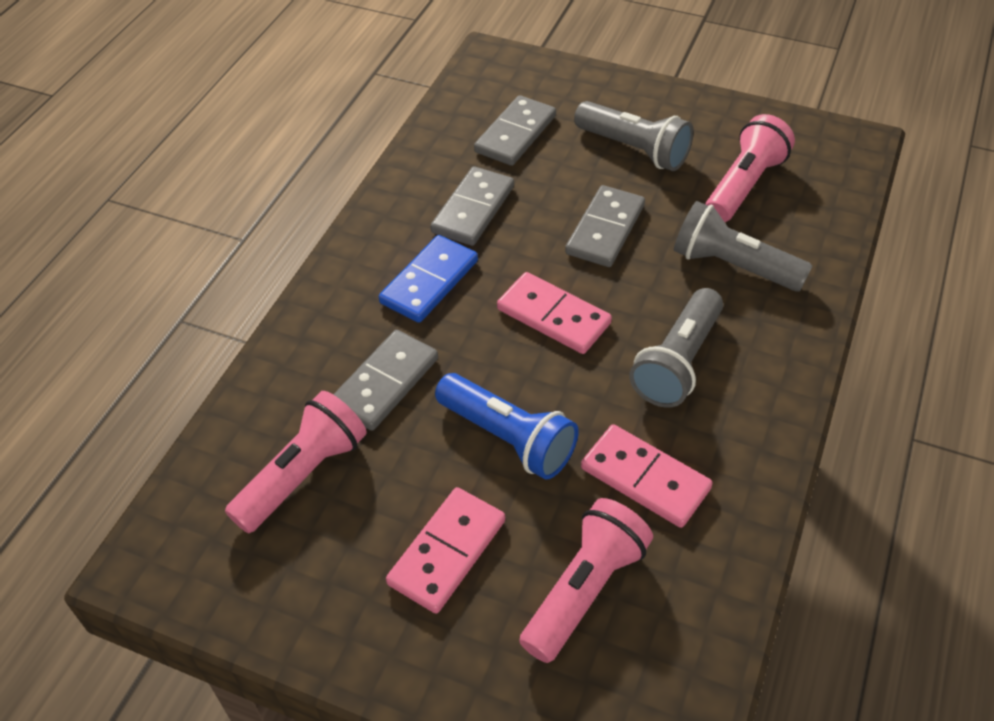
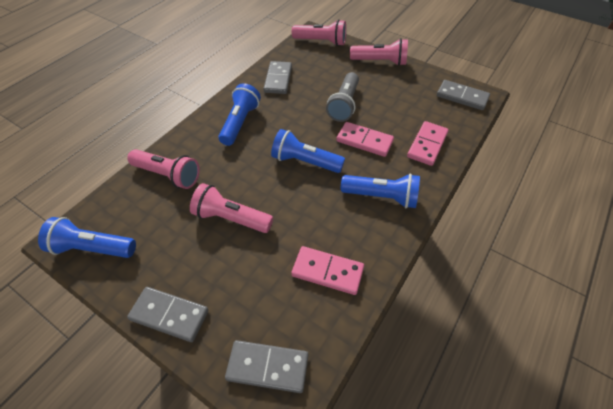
blue domino: 1 -> 0
blue flashlight: 1 -> 4
grey flashlight: 3 -> 1
pink flashlight: 3 -> 4

